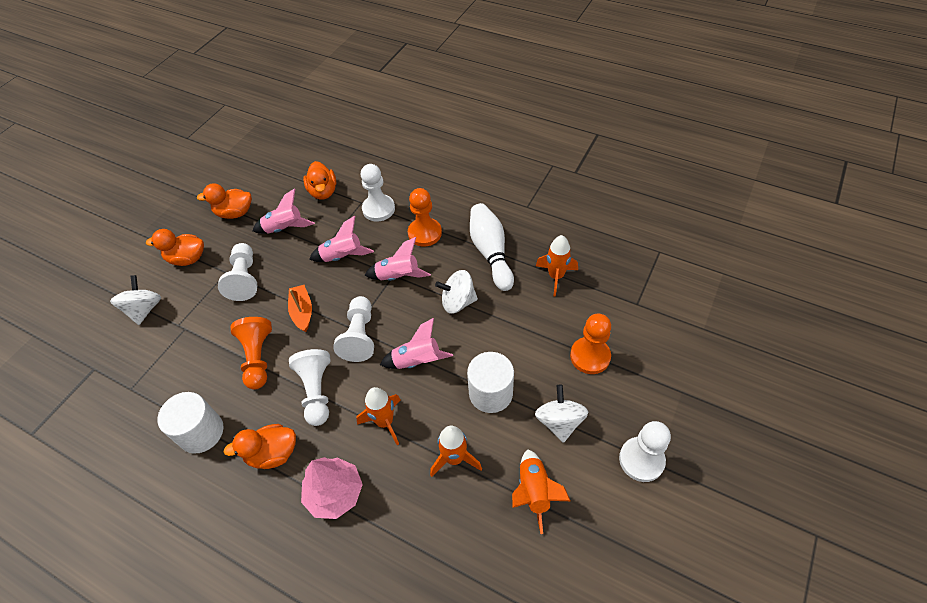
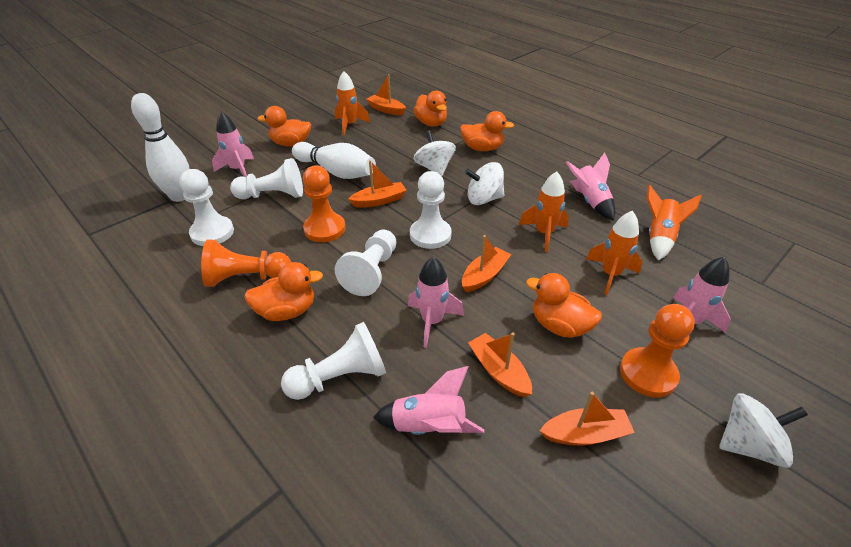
orange boat: 1 -> 5
orange duck: 4 -> 5
pink rocket: 4 -> 5
pink tree: 1 -> 0
white bowling pin: 1 -> 2
white cylinder: 2 -> 0

